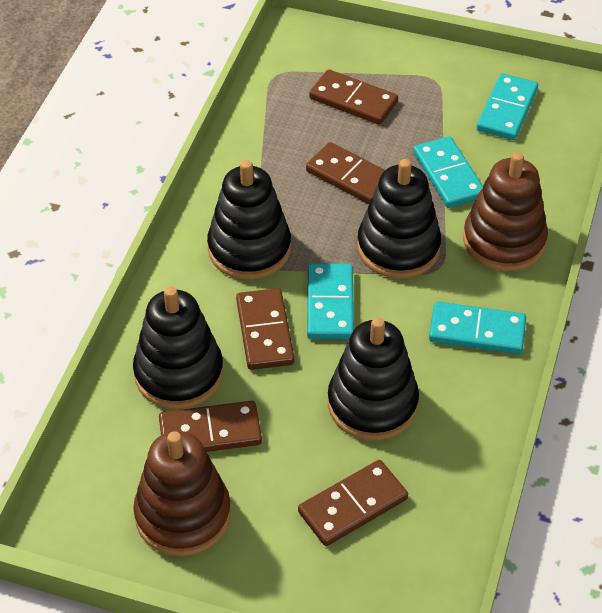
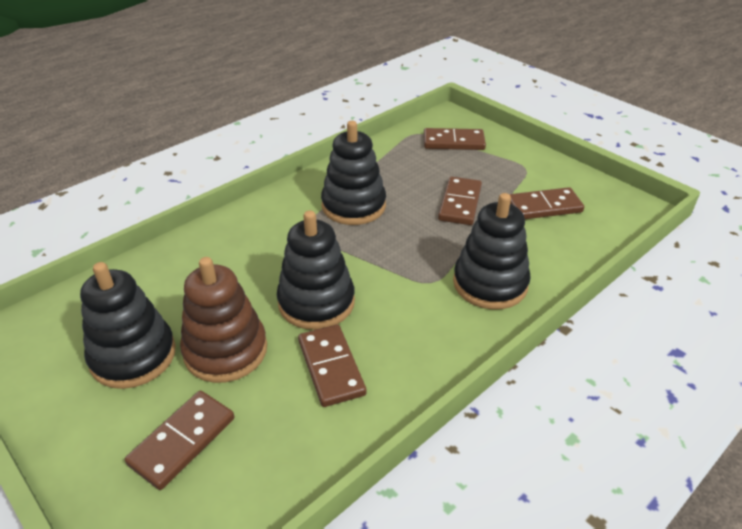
brown stacking toy: 2 -> 1
turquoise domino: 4 -> 0

